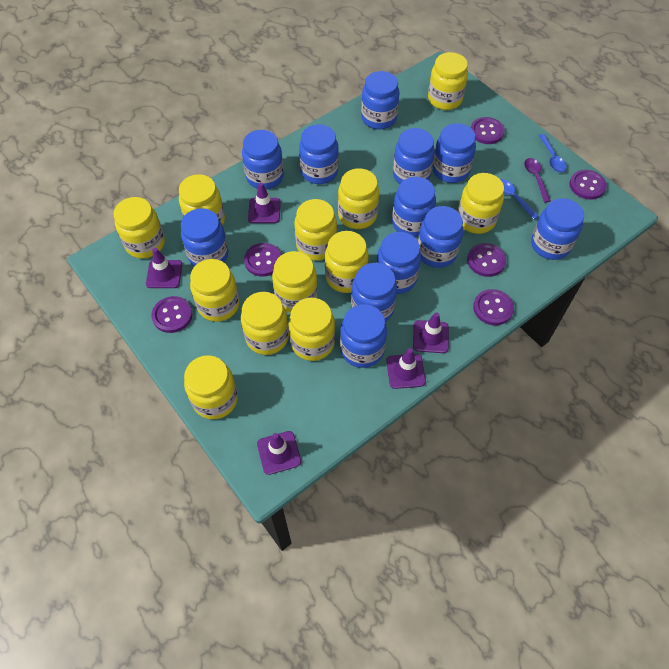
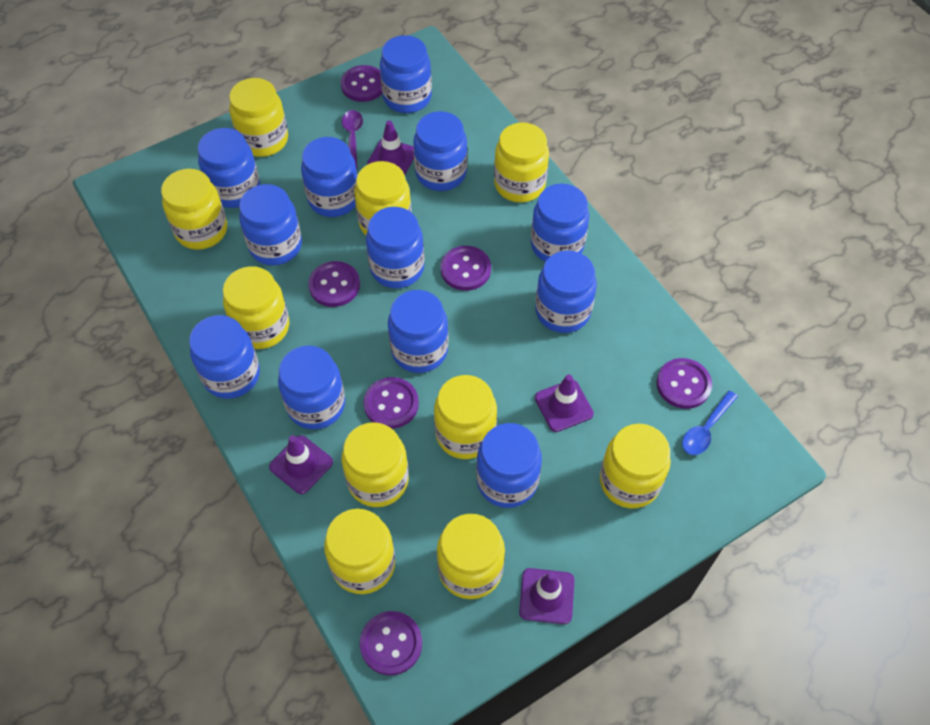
blue spoon: 2 -> 1
purple traffic cone: 5 -> 4
yellow jar: 12 -> 10

